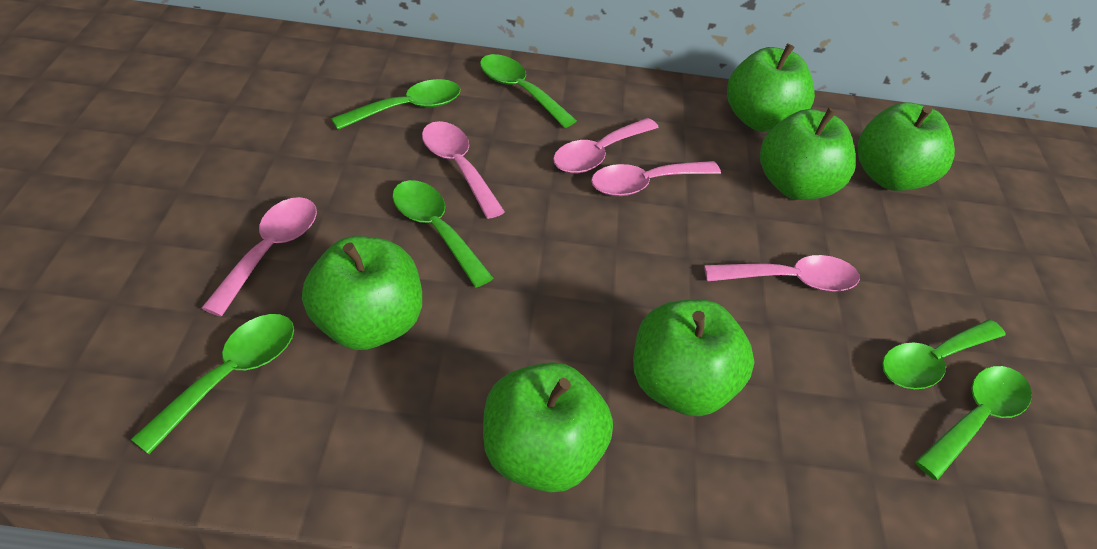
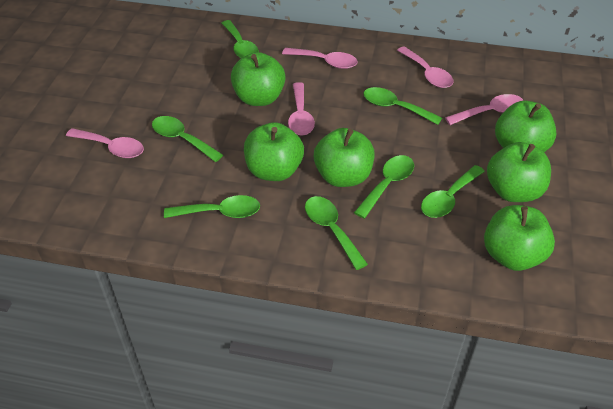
green spoon: 6 -> 7

